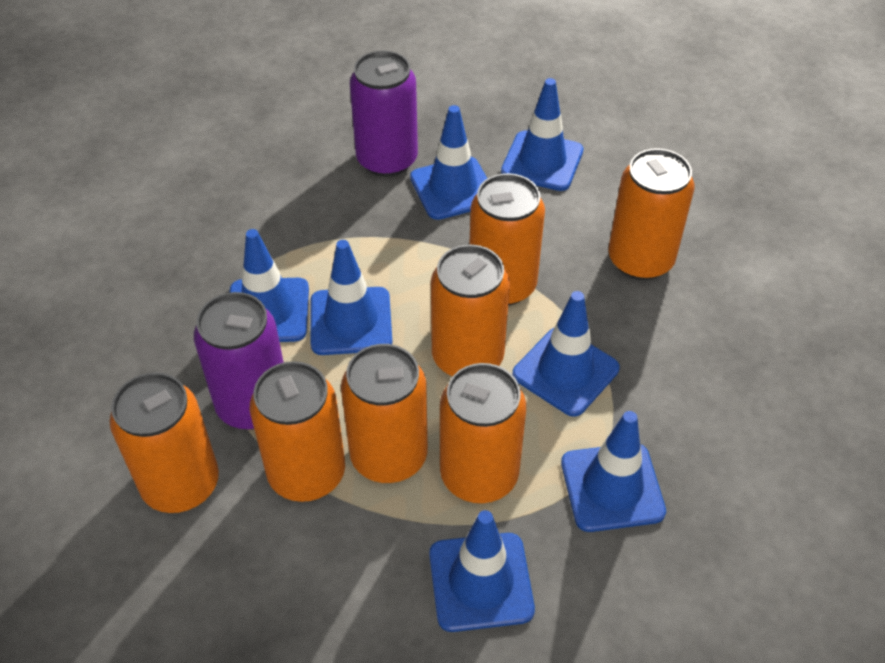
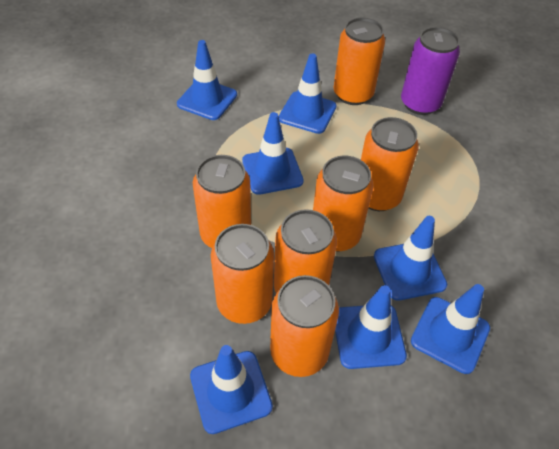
purple can: 2 -> 1

